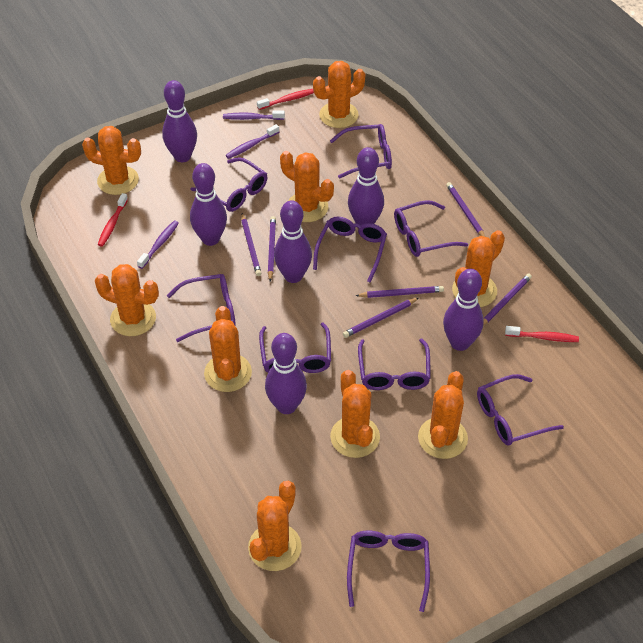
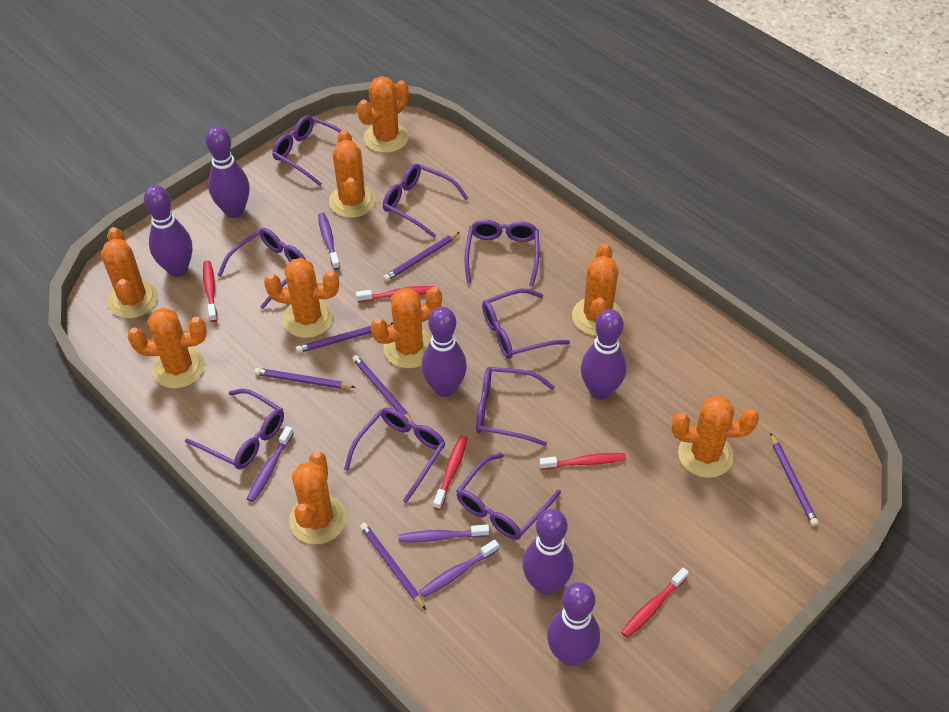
purple toothbrush: 3 -> 4
red toothbrush: 3 -> 5

